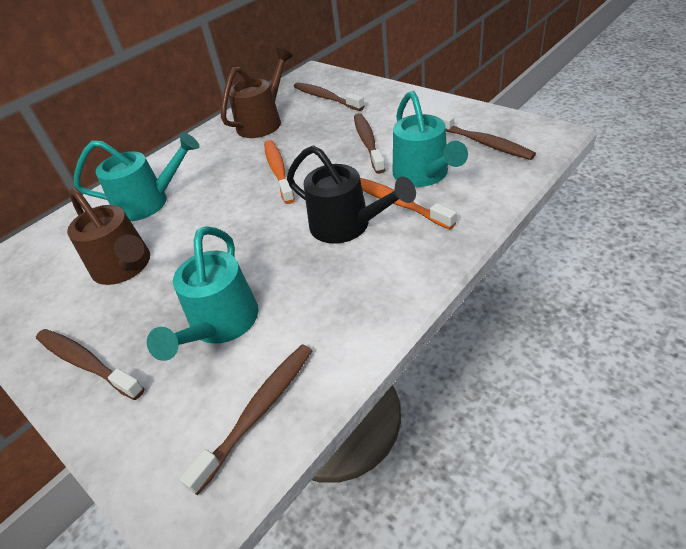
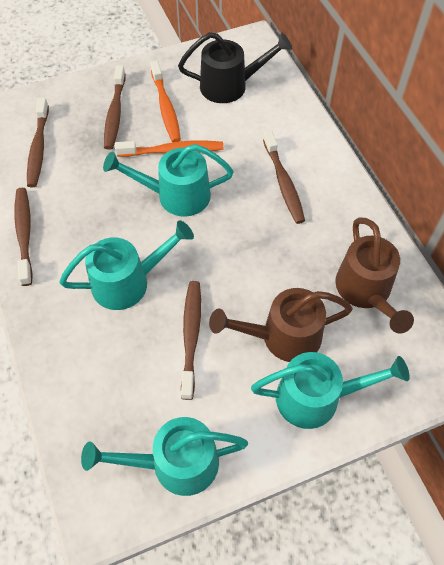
turquoise watering can: 3 -> 4

